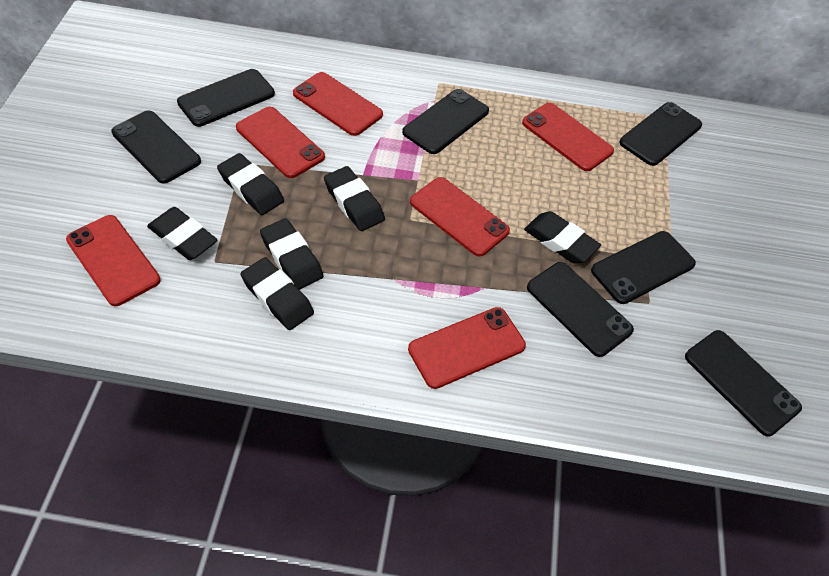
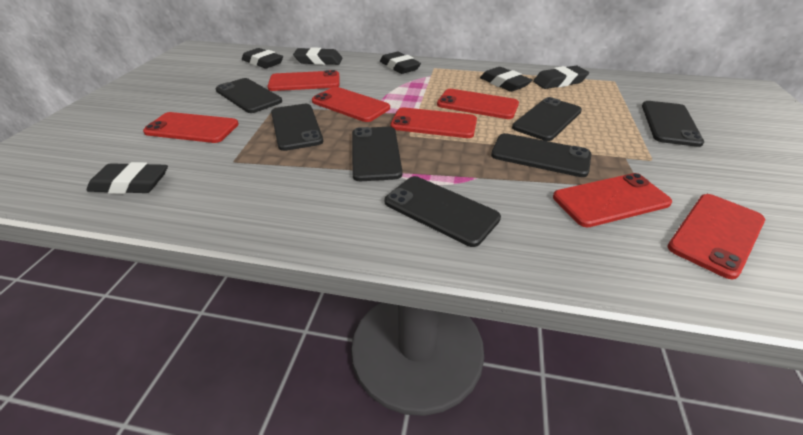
red phone: 6 -> 7

